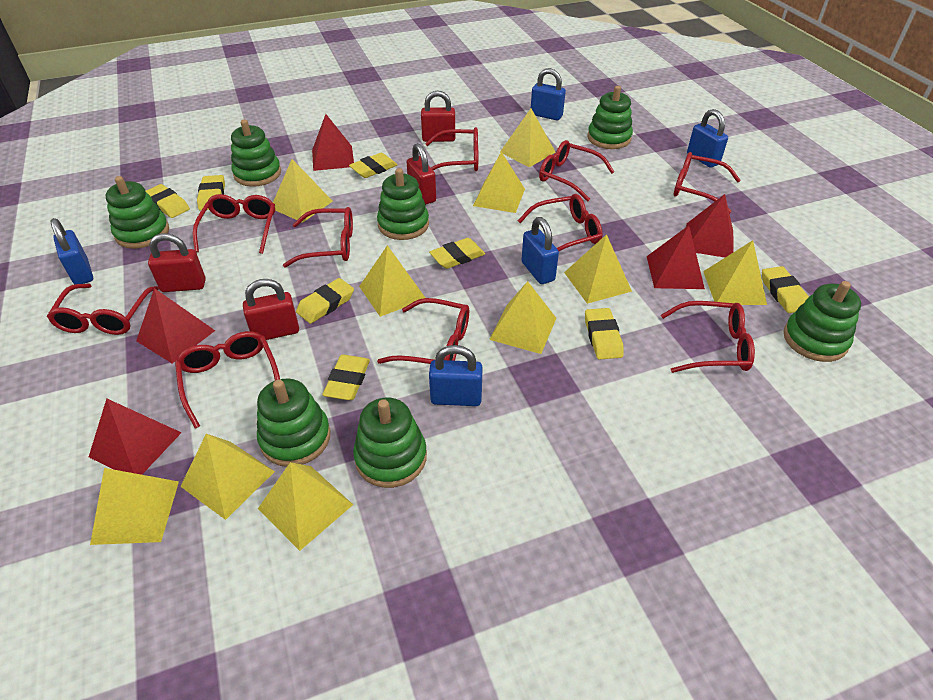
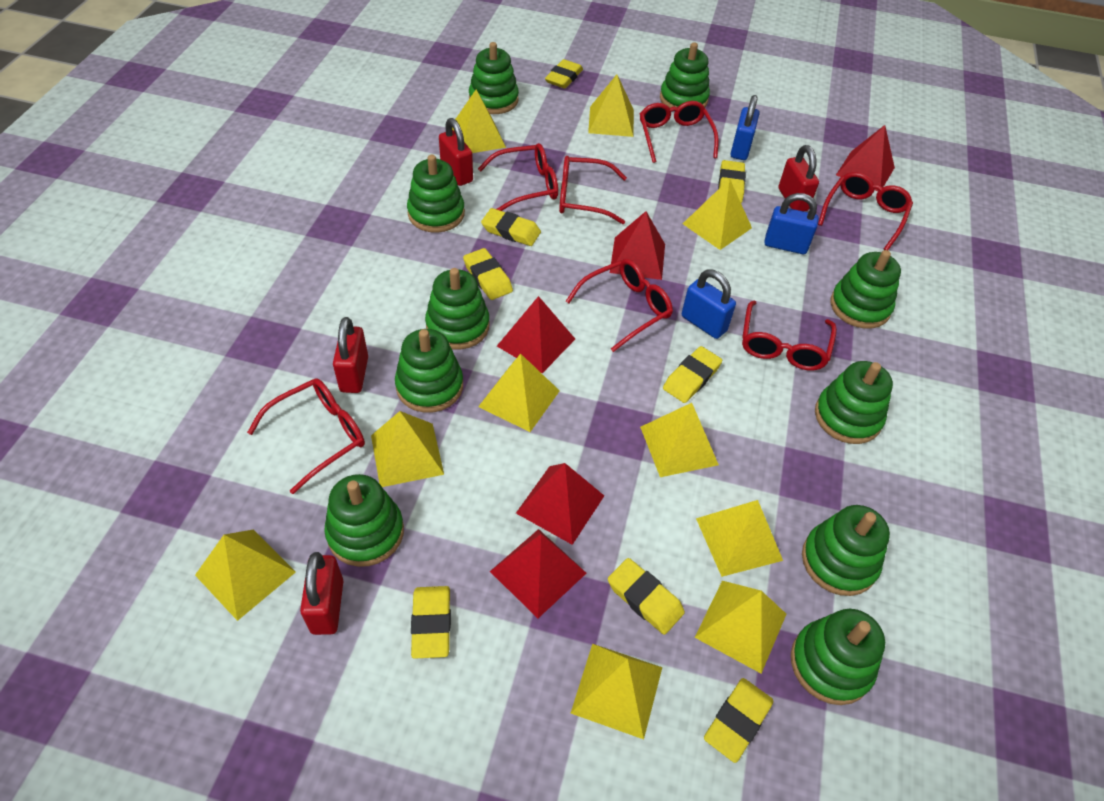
blue padlock: 5 -> 3
green stacking toy: 7 -> 10
red glasses: 10 -> 7

